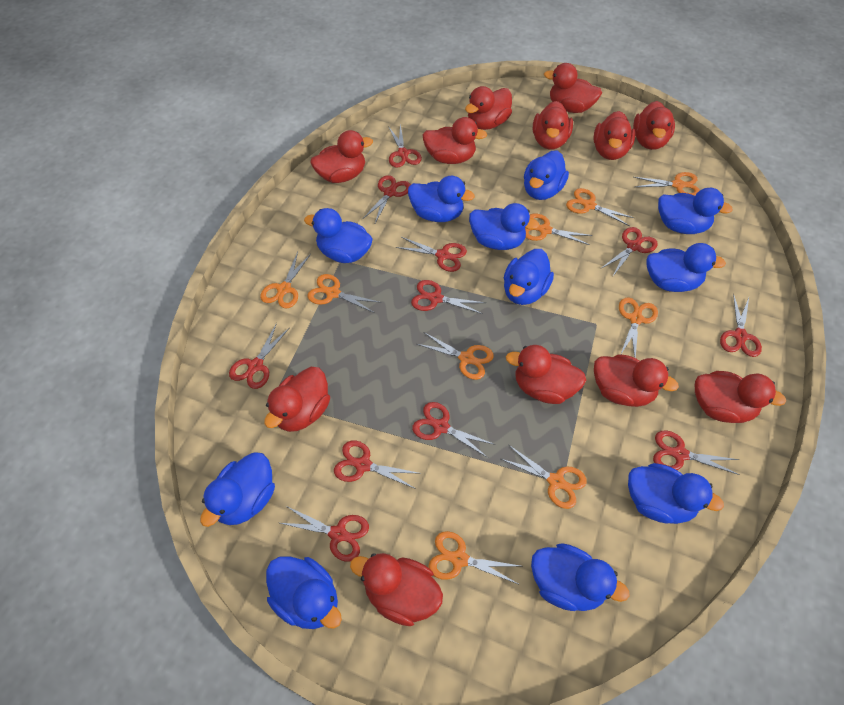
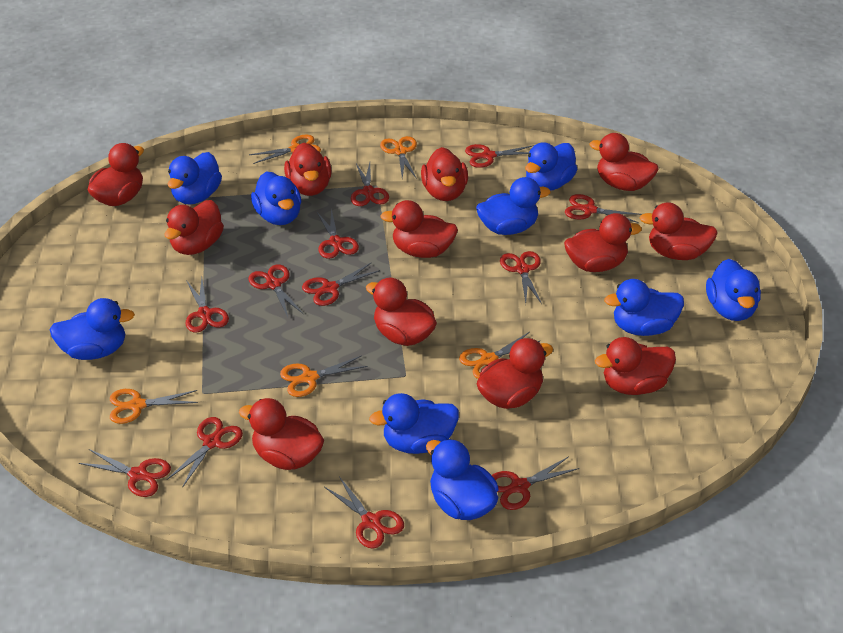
blue duck: 11 -> 9
orange scissors: 9 -> 5
red scissors: 11 -> 12

